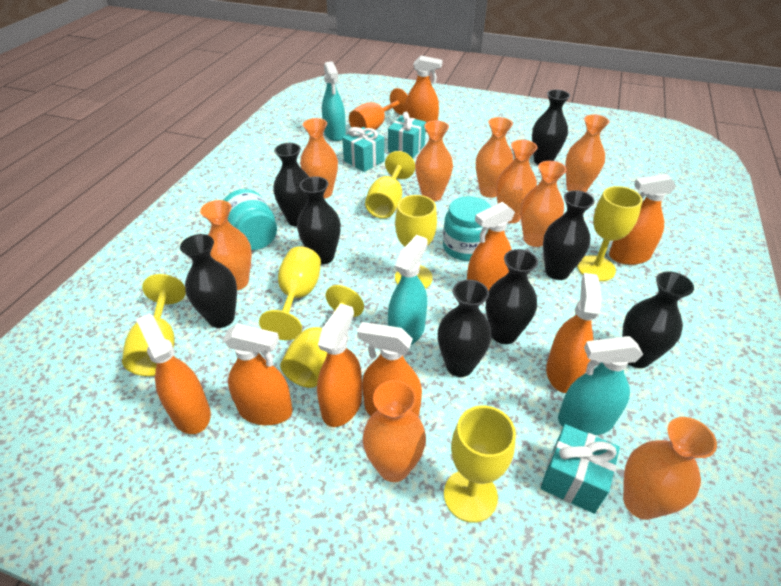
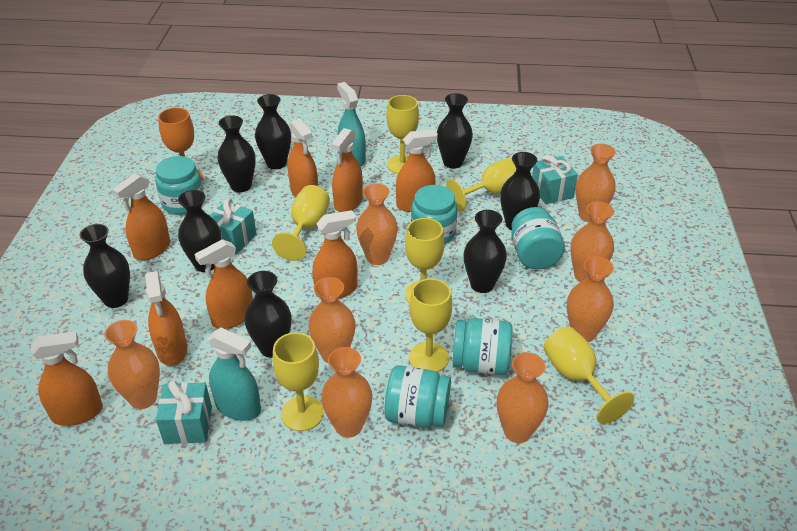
orange vase: 9 -> 8
turquoise jar: 2 -> 5
turquoise spray bottle: 3 -> 2

